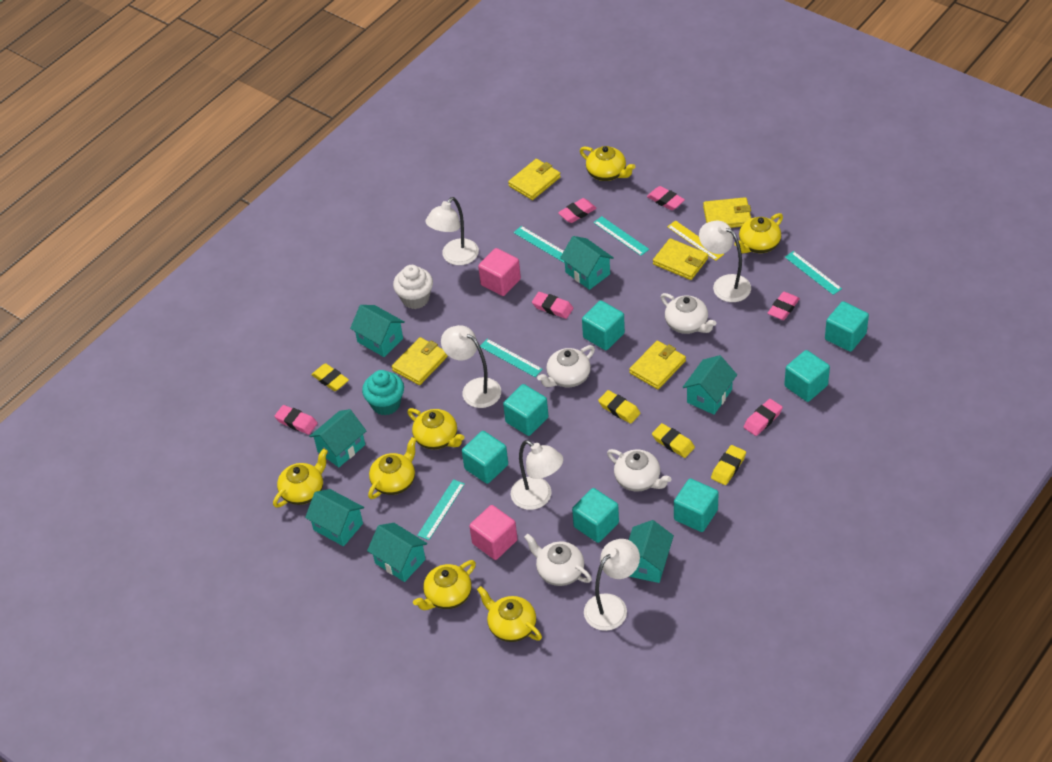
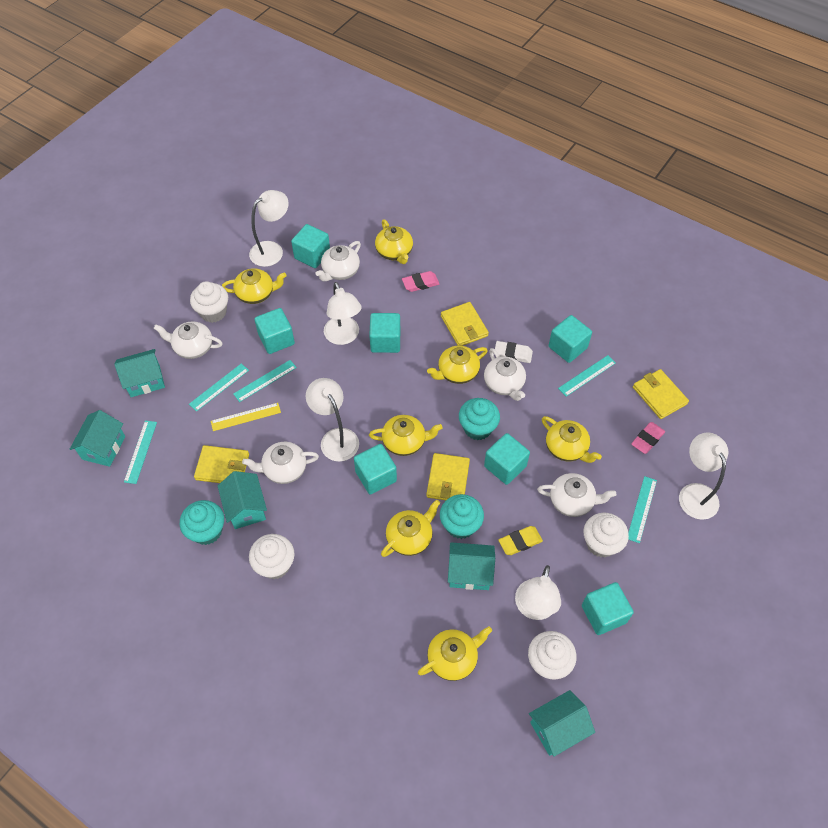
pink cube: 2 -> 0
pink eraser: 6 -> 2
turquoise cupcake: 1 -> 3
turquoise house: 7 -> 5
white cupcake: 1 -> 4
white eraser: 0 -> 1
white teapot: 4 -> 5
yellow eraser: 4 -> 1
yellow wallet: 5 -> 4

